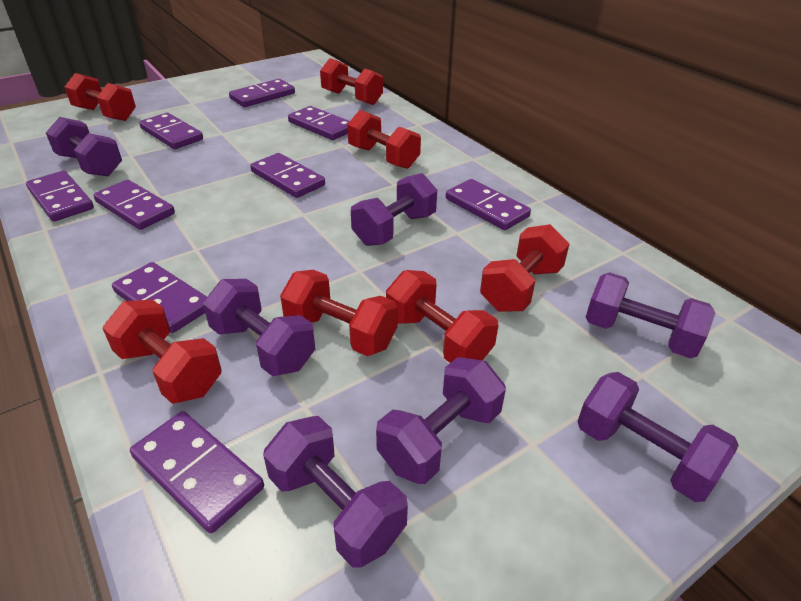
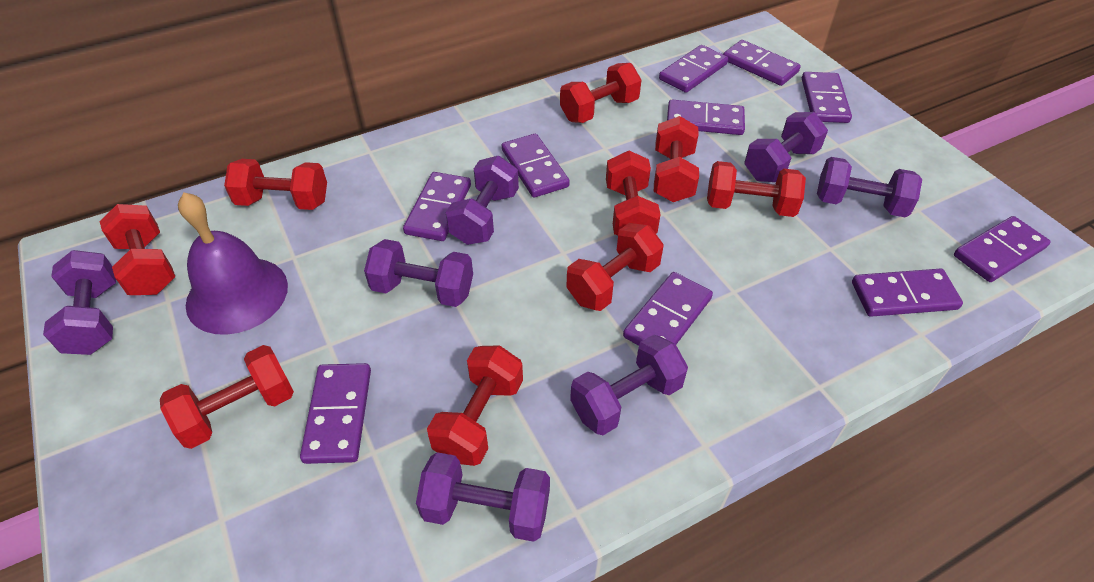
purple bell: 0 -> 1
purple domino: 9 -> 10
red dumbbell: 7 -> 9

